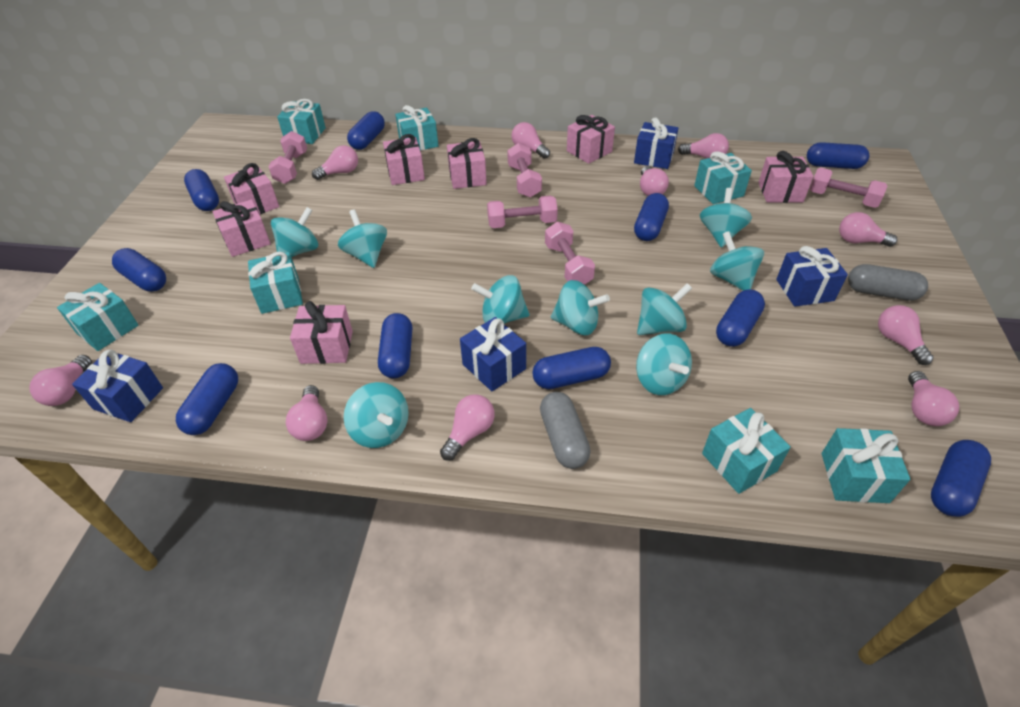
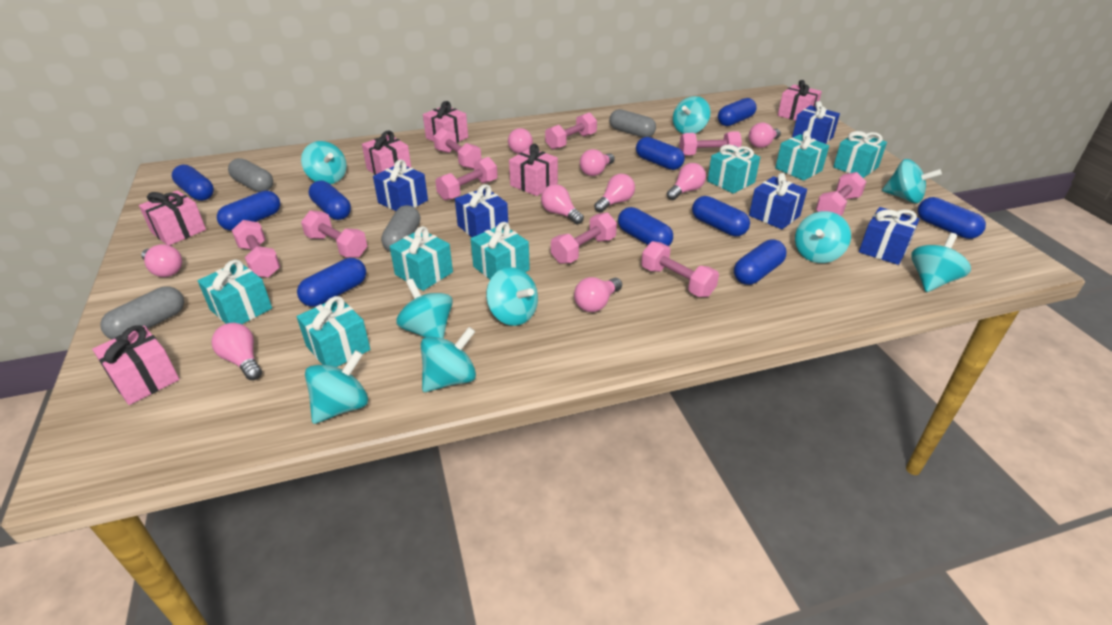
blue gift: 4 -> 5
grey capsule: 2 -> 4
pink dumbbell: 5 -> 9
pink gift: 7 -> 6
pink light bulb: 10 -> 9

